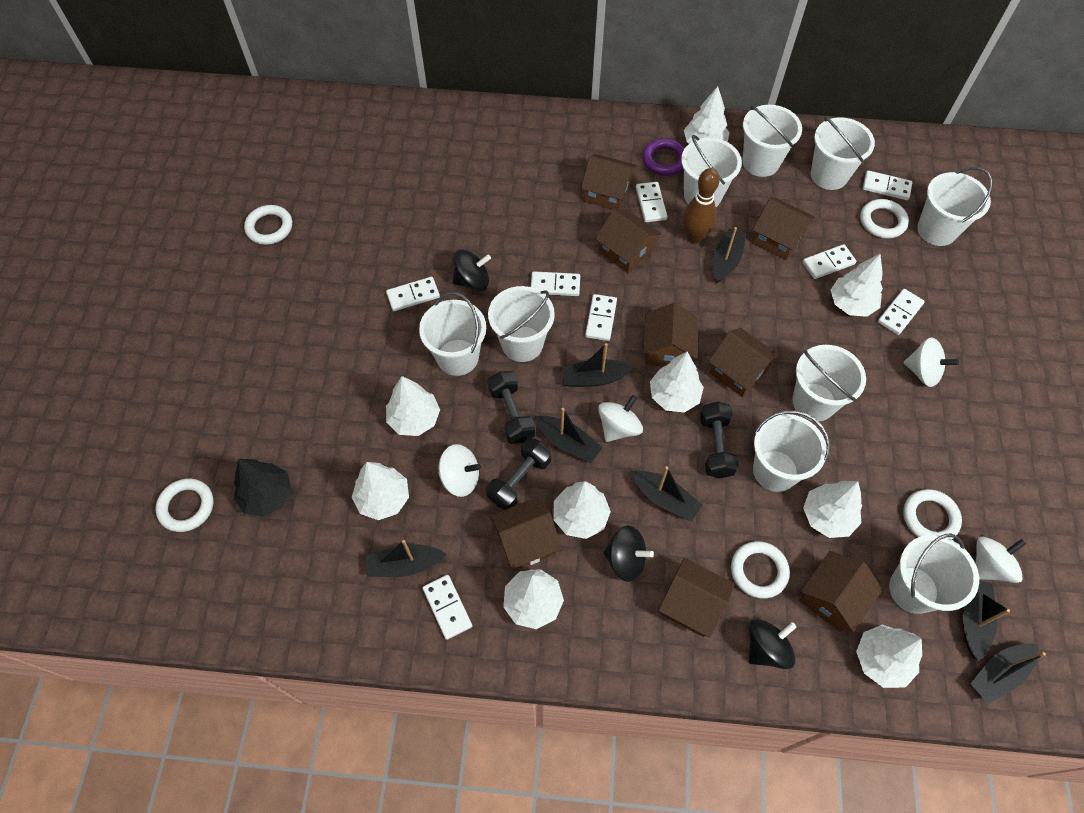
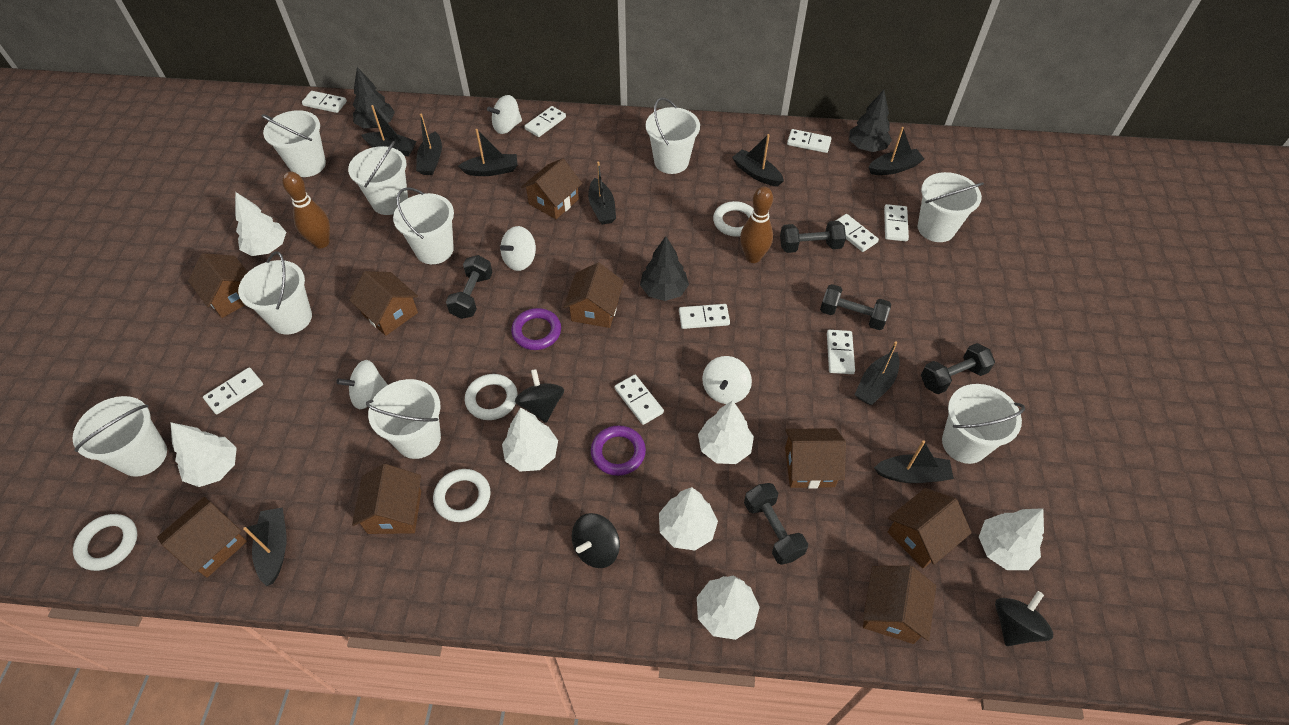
black boat: 7 -> 9
black dumbbell: 3 -> 5
black tree: 1 -> 3
brown bowling pin: 1 -> 2
brown house: 8 -> 9
purple ring: 1 -> 2
white domino: 8 -> 9
white ring: 5 -> 4
white tree: 9 -> 7

